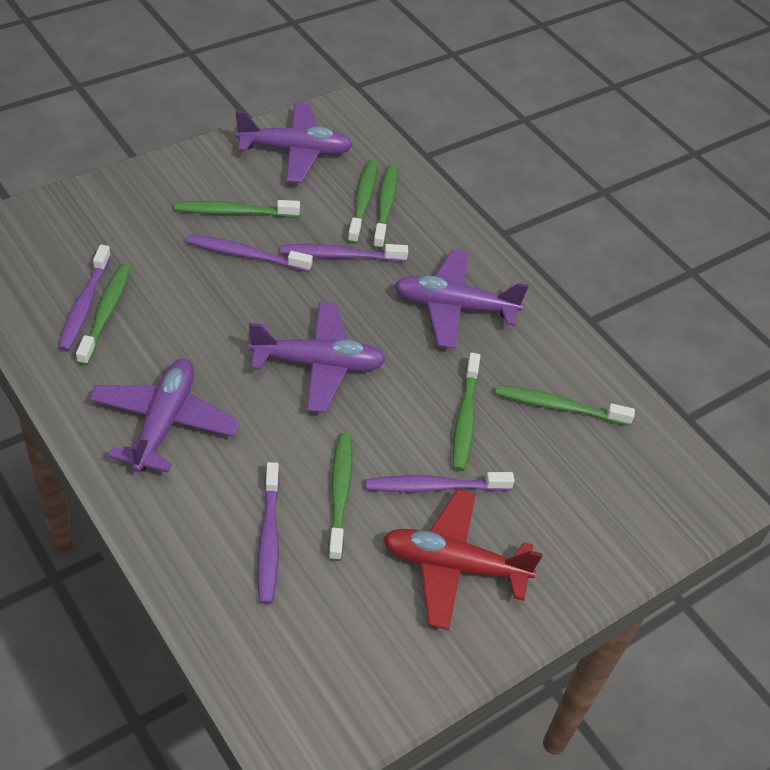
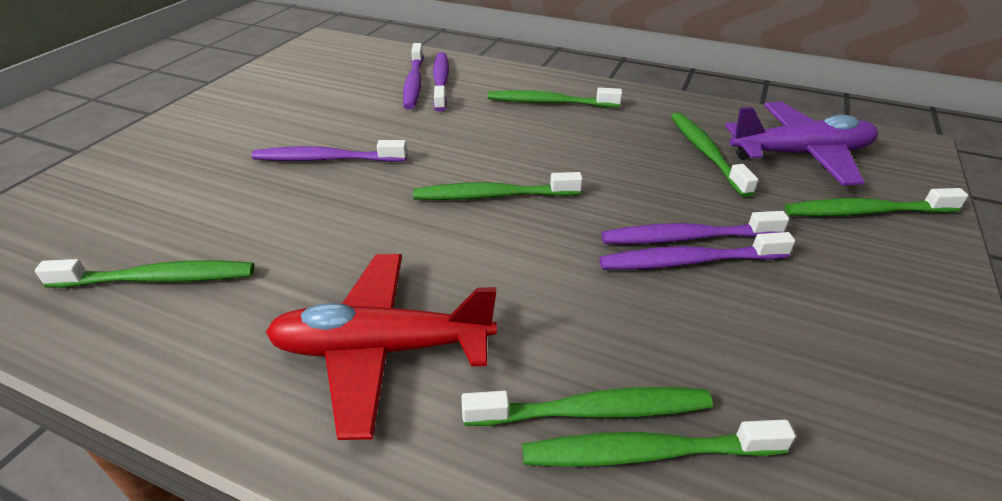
purple plane: 4 -> 1

